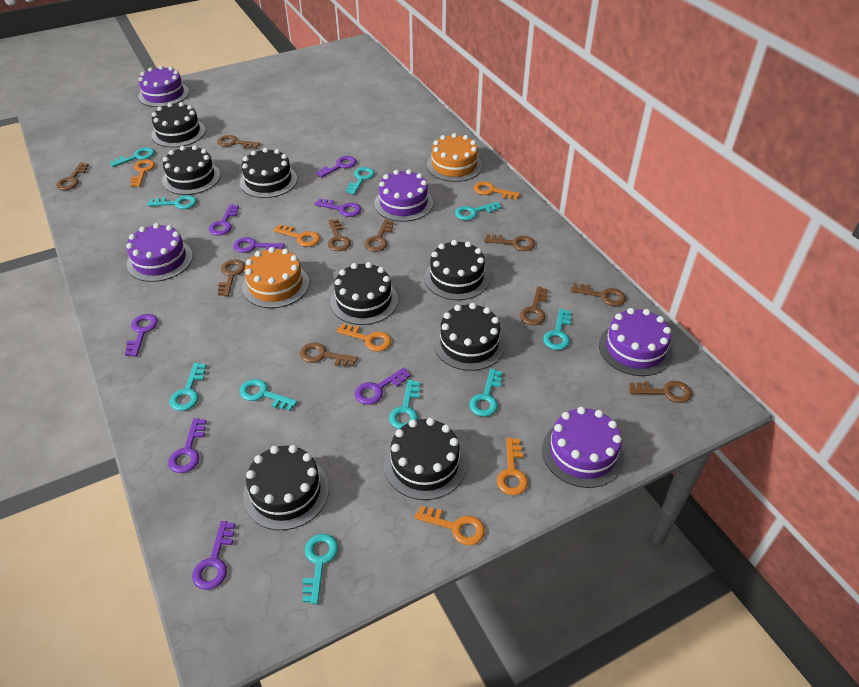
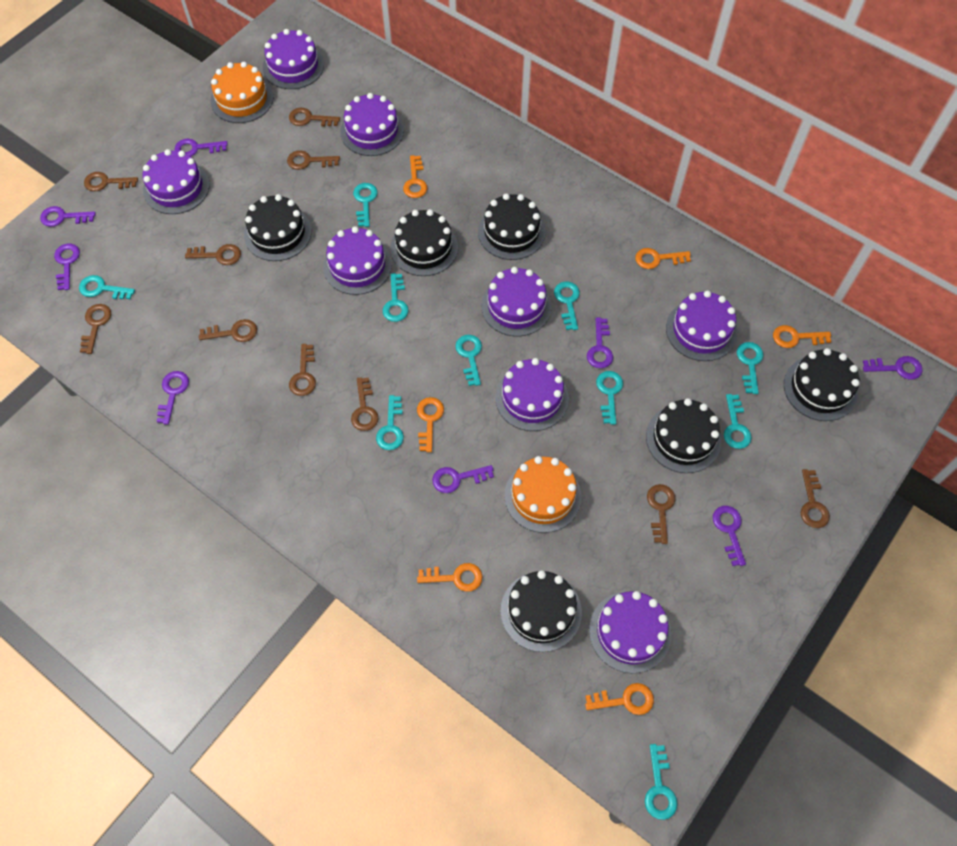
black cake: 8 -> 6
purple cake: 5 -> 8

